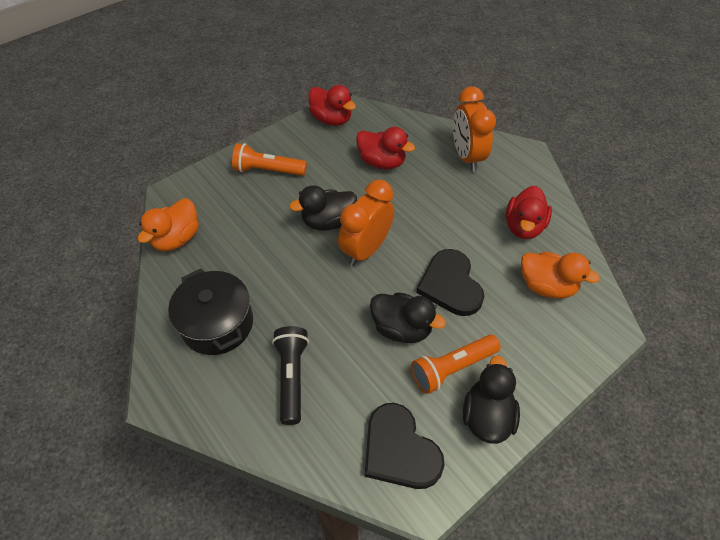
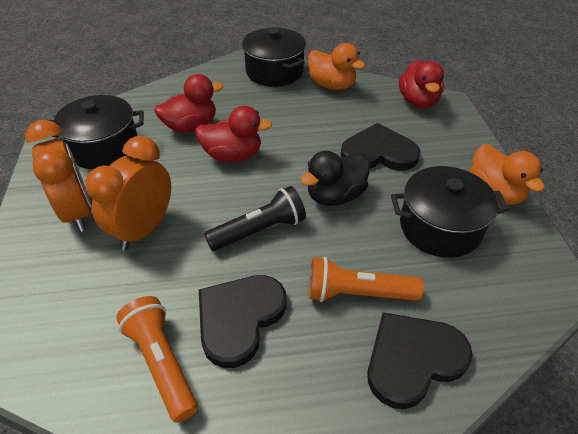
black duck: 3 -> 1
black heart: 2 -> 3
black pot: 1 -> 3

